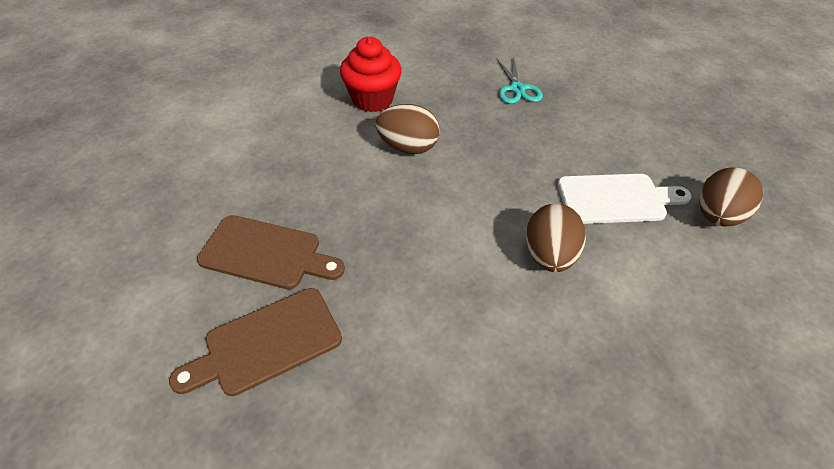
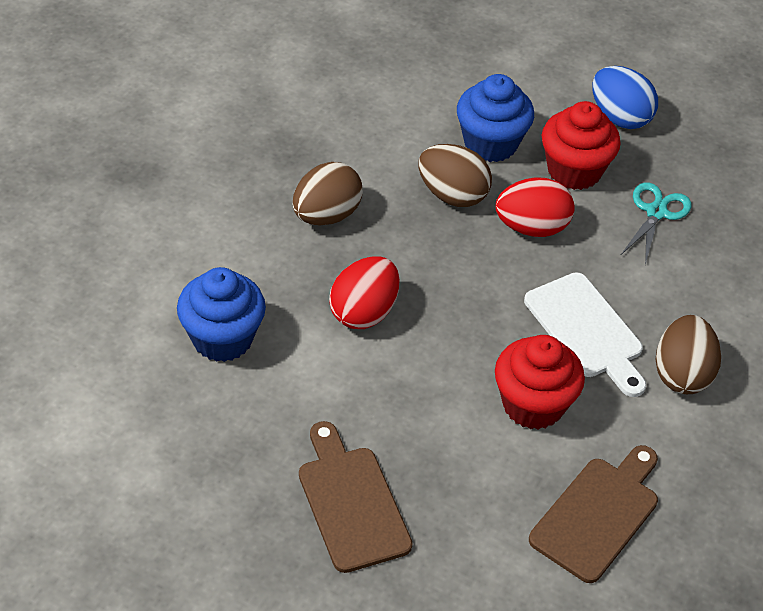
blue cupcake: 0 -> 2
blue egg: 0 -> 1
red cupcake: 1 -> 2
red egg: 0 -> 2

